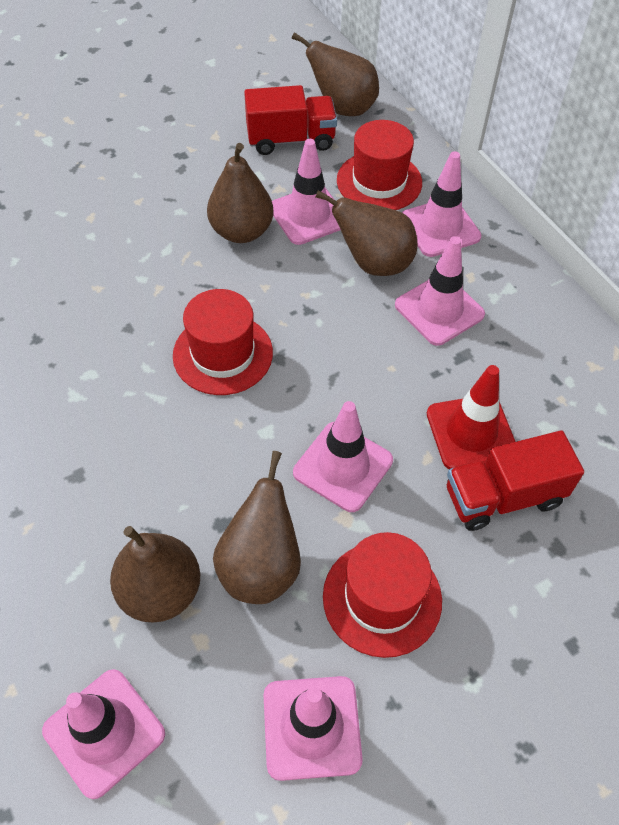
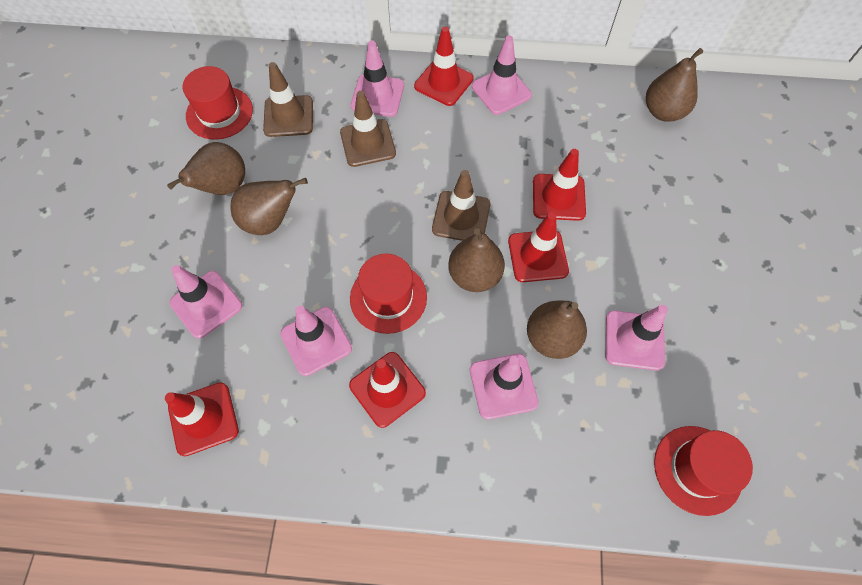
brown traffic cone: 0 -> 3
red traffic cone: 1 -> 5
red truck: 2 -> 0

